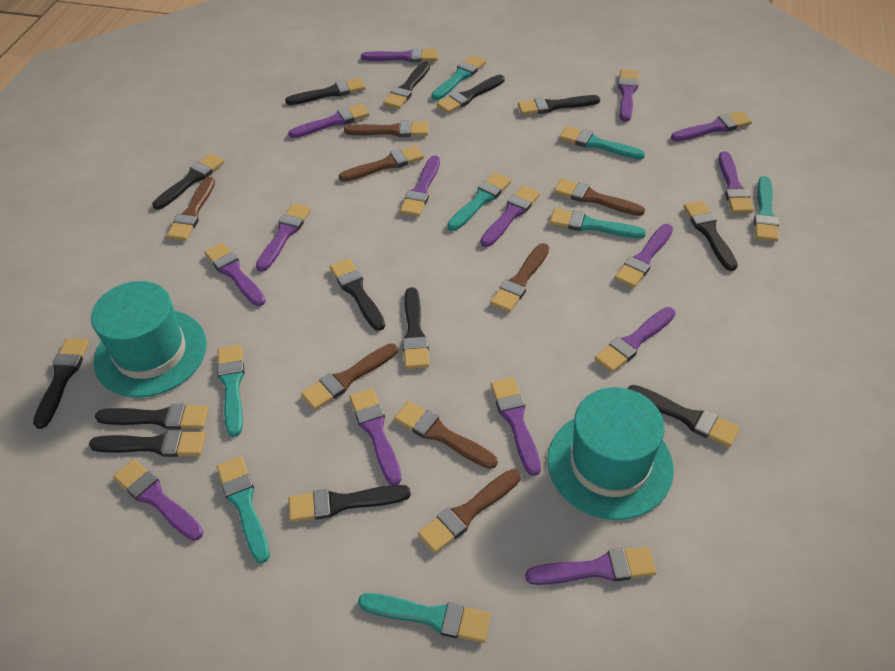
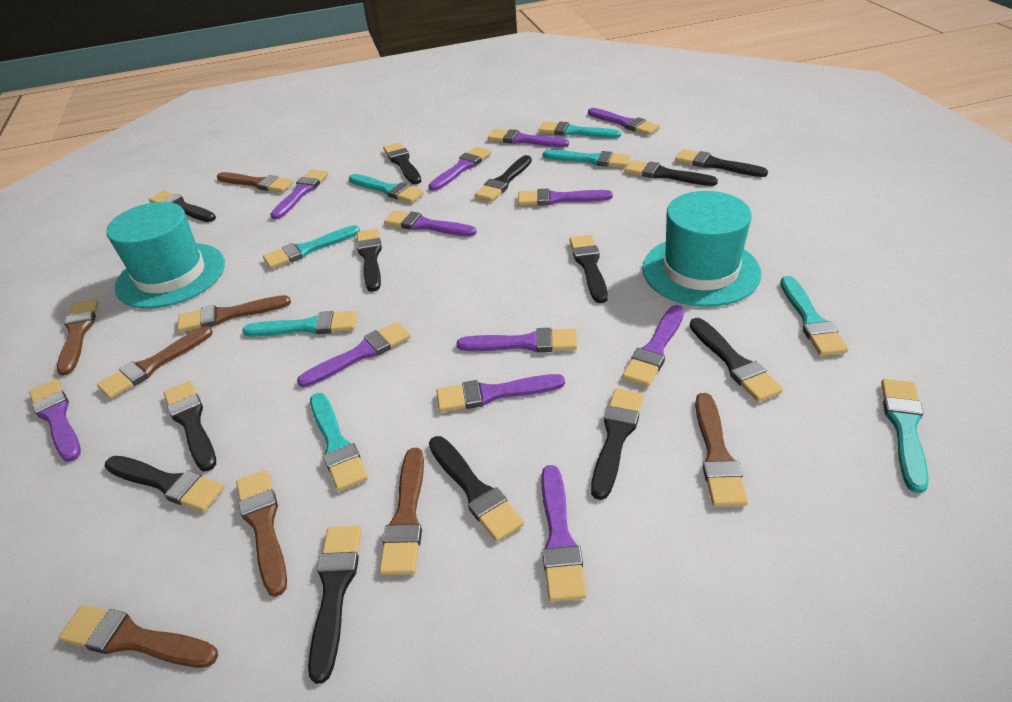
purple brush: 15 -> 12

